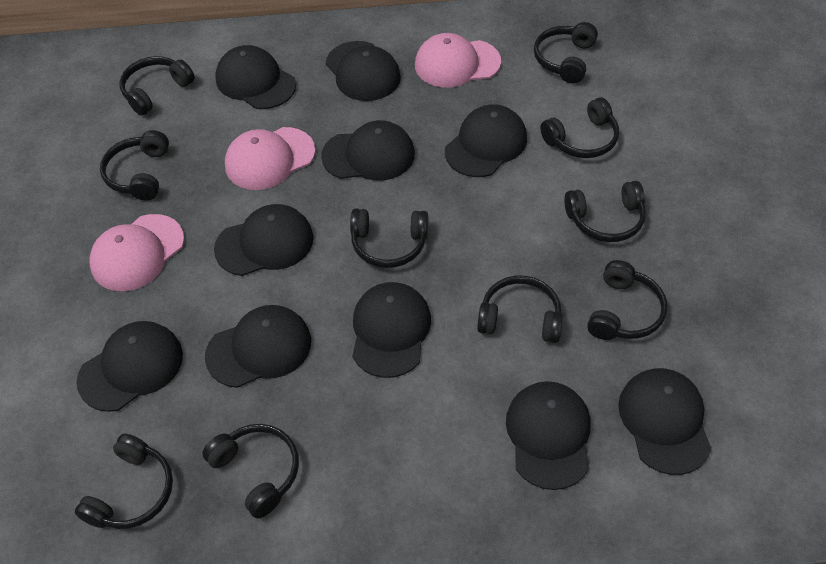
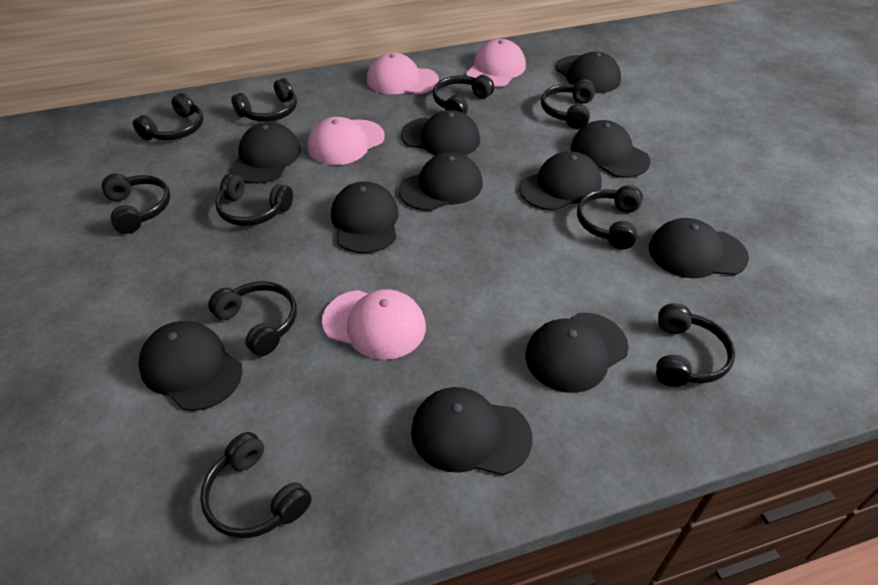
black cap: 10 -> 11
pink cap: 3 -> 4

